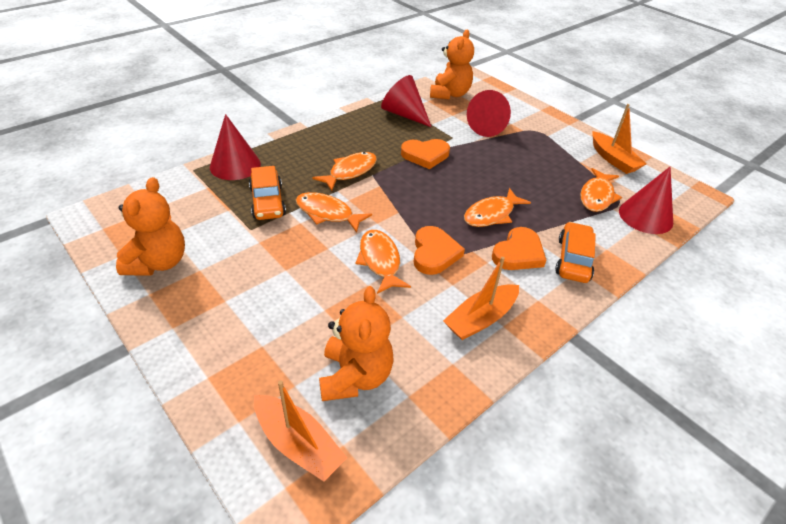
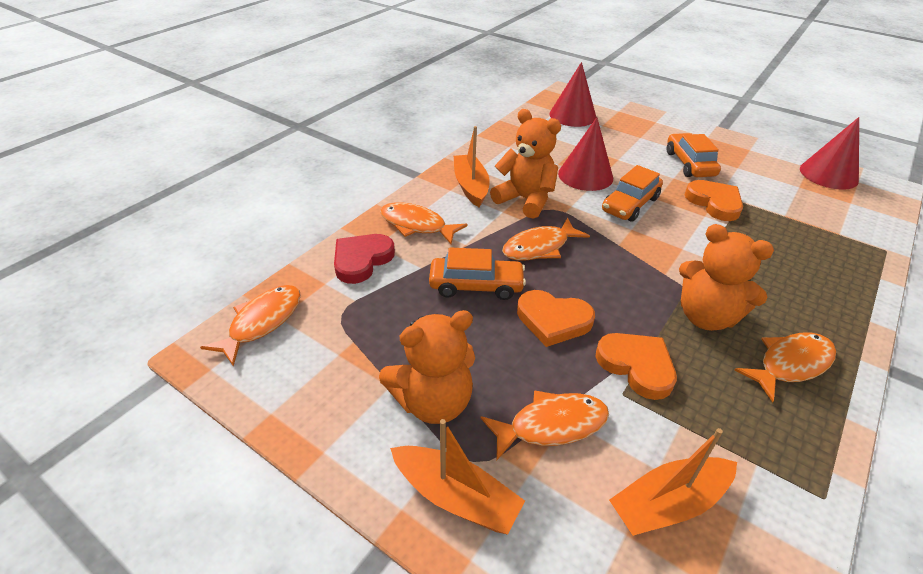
orange car: 2 -> 3
red cone: 4 -> 3
red heart: 0 -> 1

